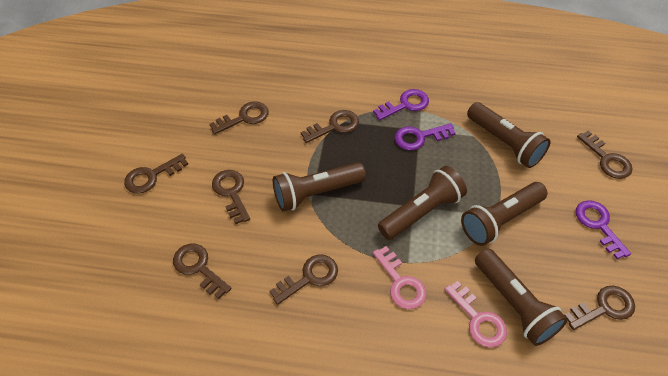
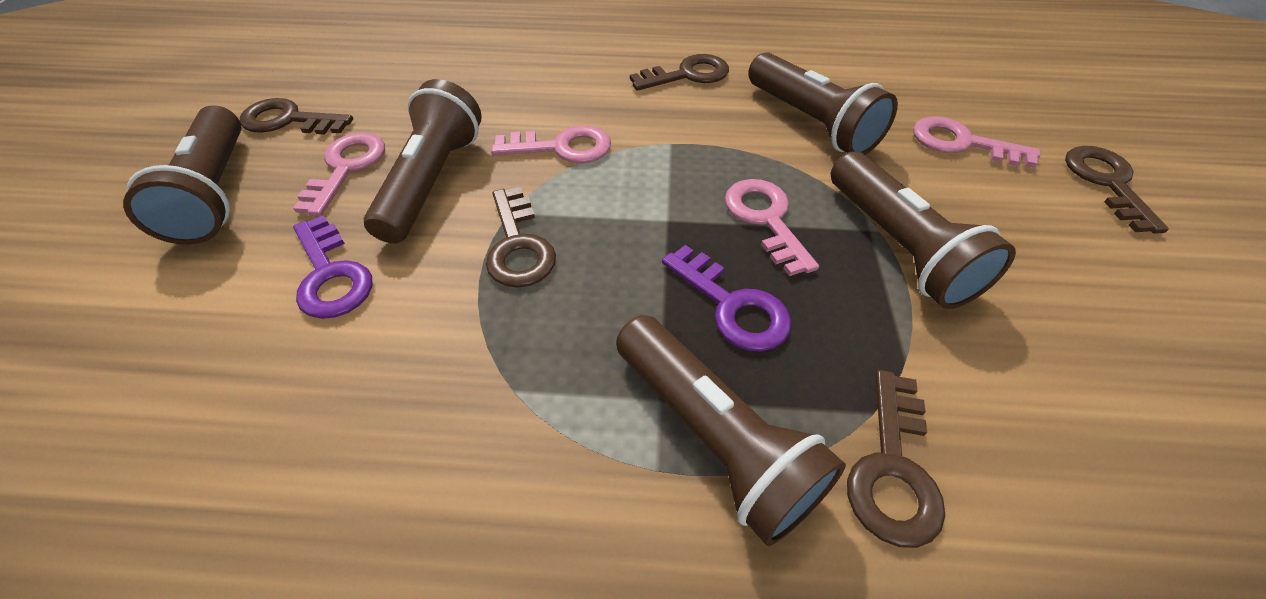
brown key: 8 -> 5
pink key: 2 -> 4
purple key: 3 -> 2

